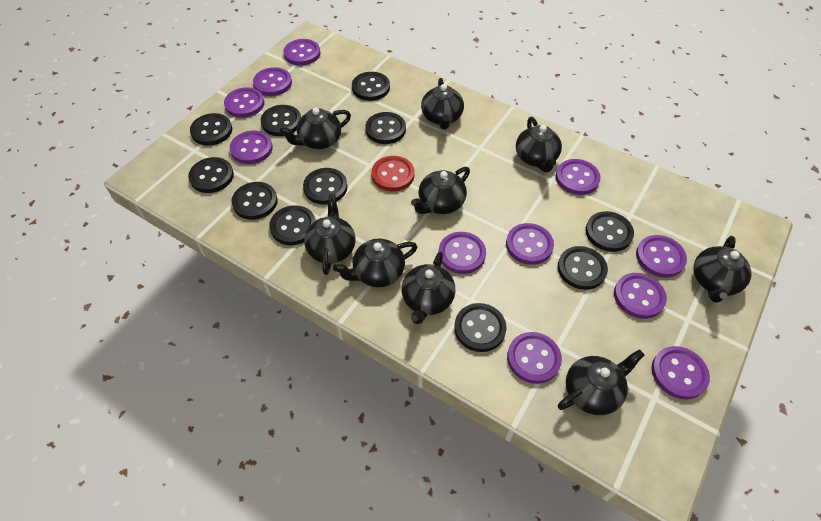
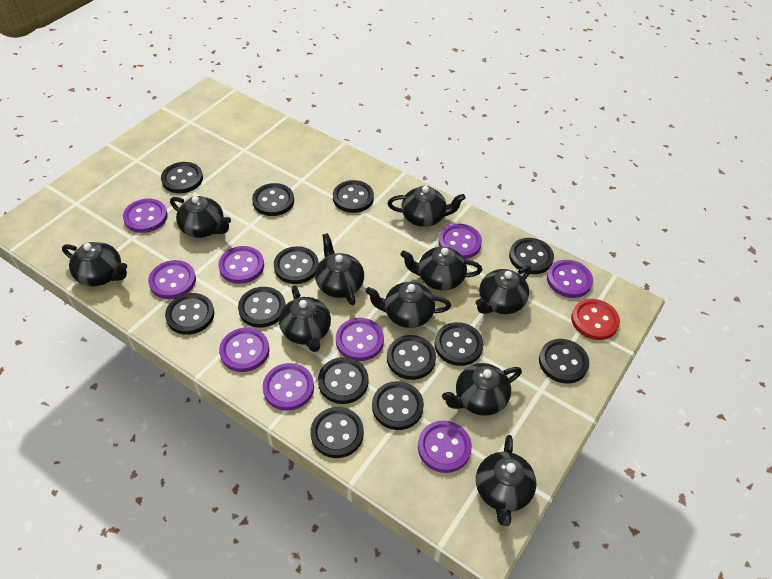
black button: 11 -> 13
black teapot: 9 -> 10
purple button: 11 -> 9

